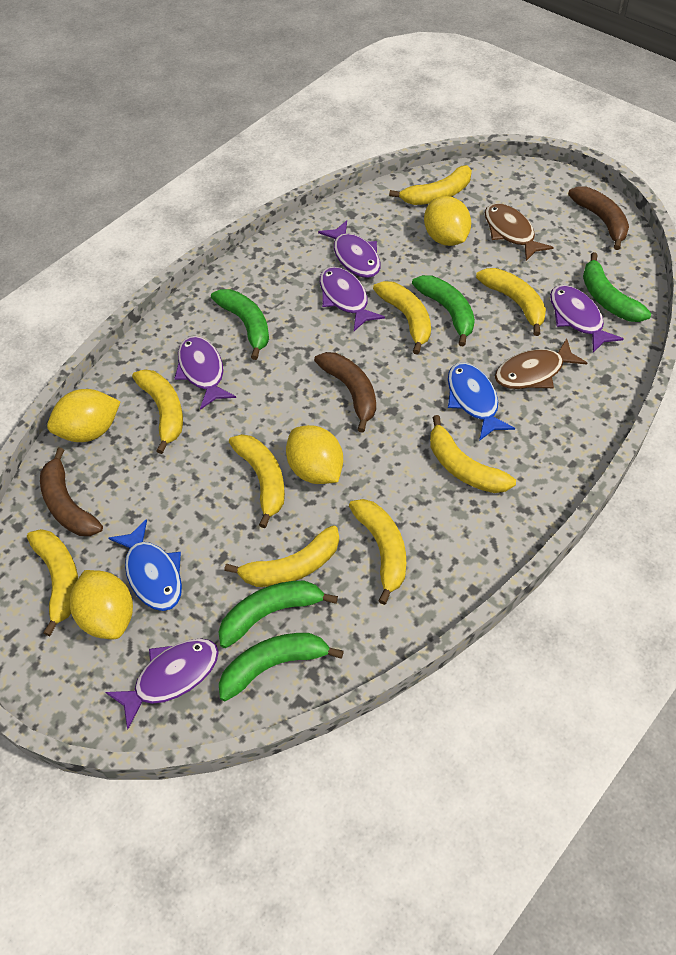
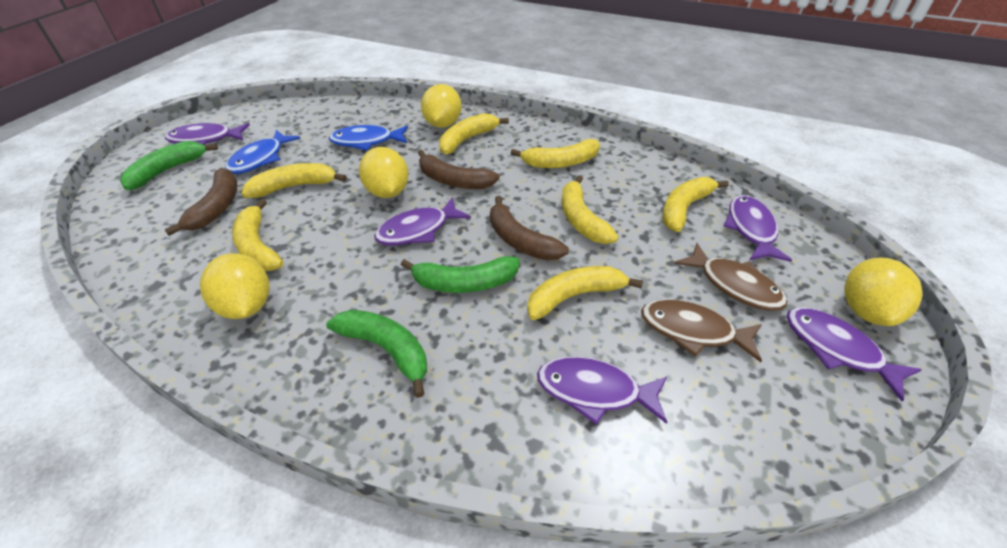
green banana: 5 -> 3
yellow banana: 9 -> 7

